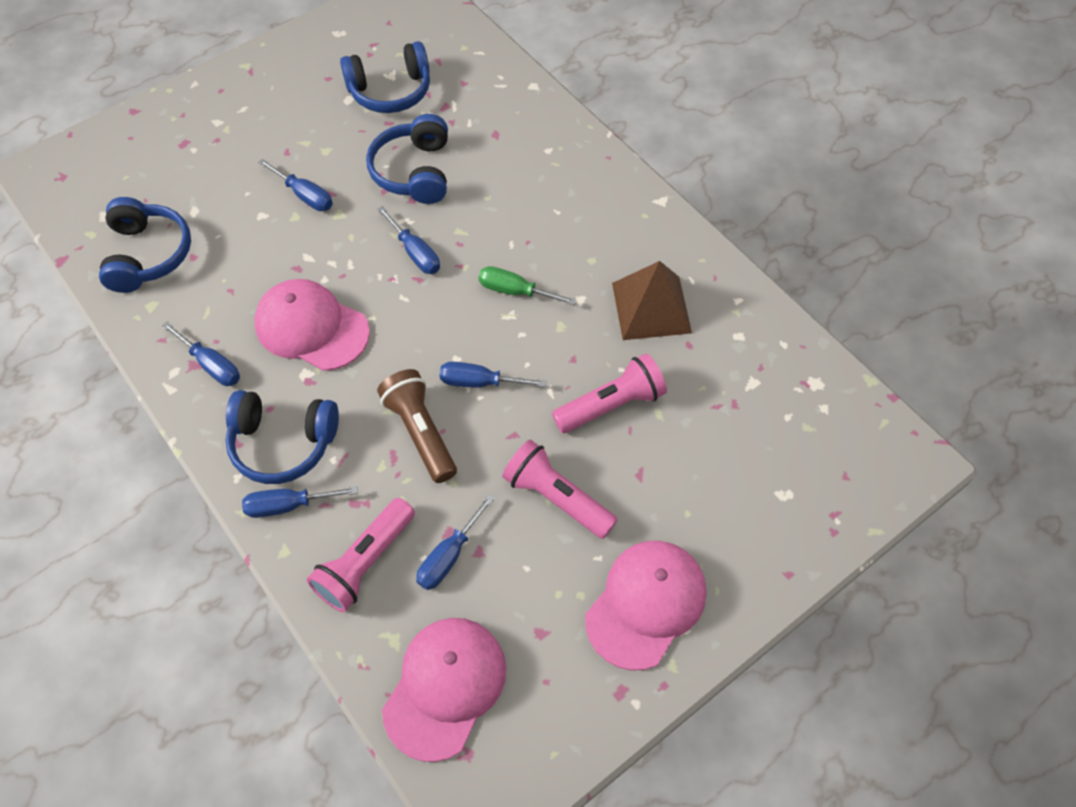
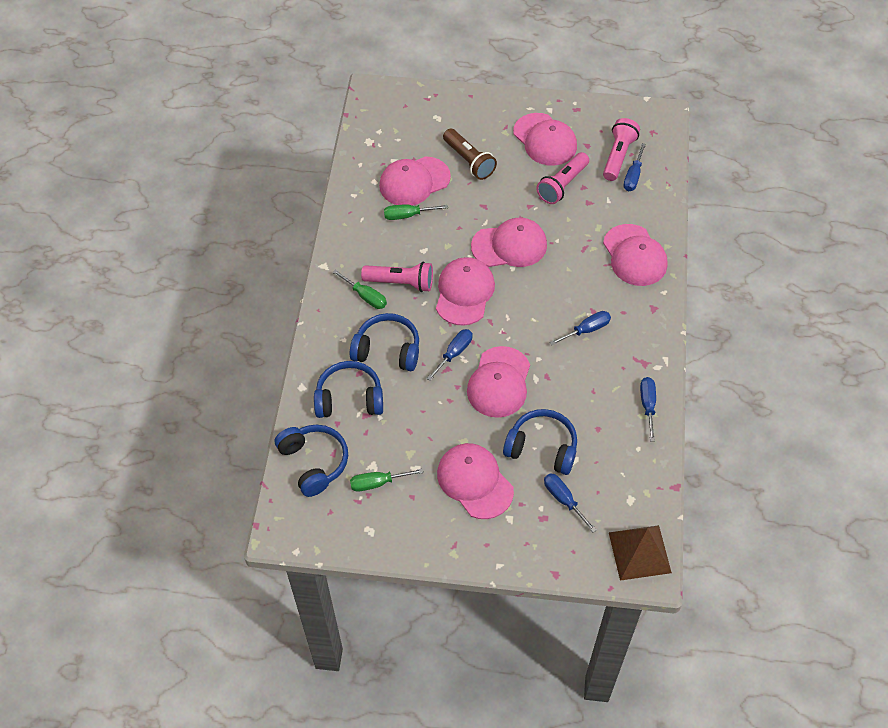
blue screwdriver: 6 -> 5
green screwdriver: 1 -> 3
pink cap: 3 -> 7

